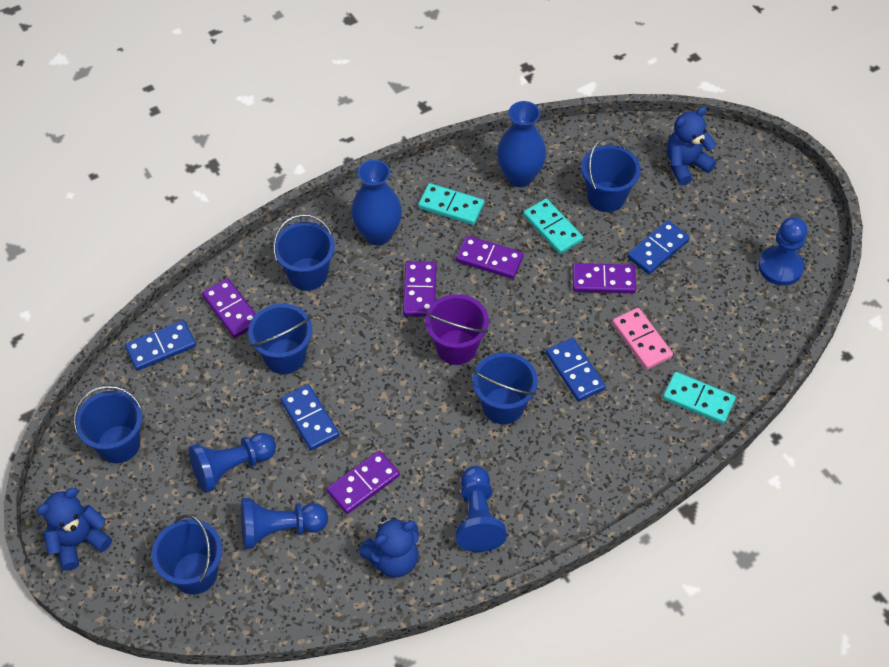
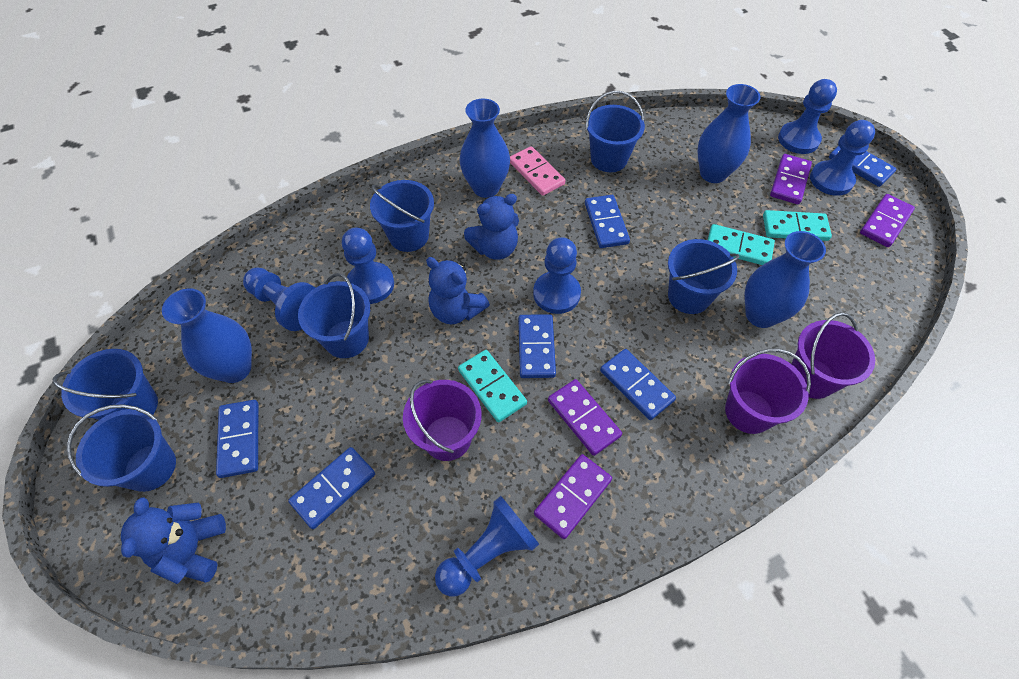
blue domino: 4 -> 6
blue pawn: 4 -> 6
blue vase: 2 -> 4
purple bucket: 1 -> 3
purple domino: 5 -> 4

